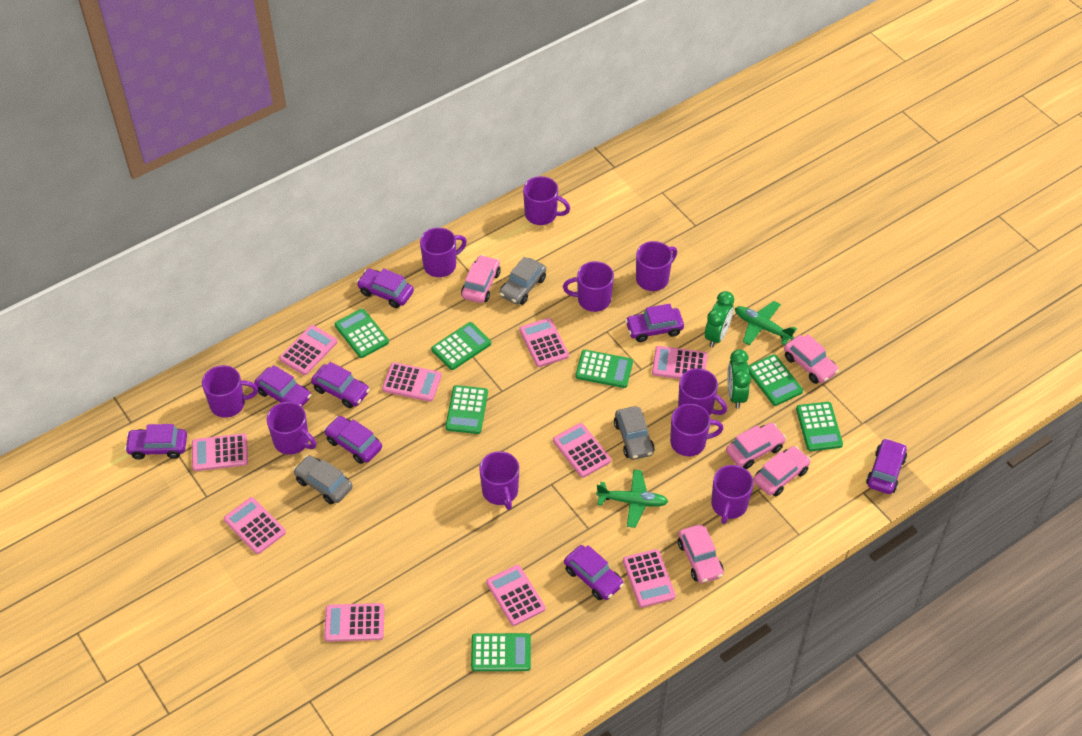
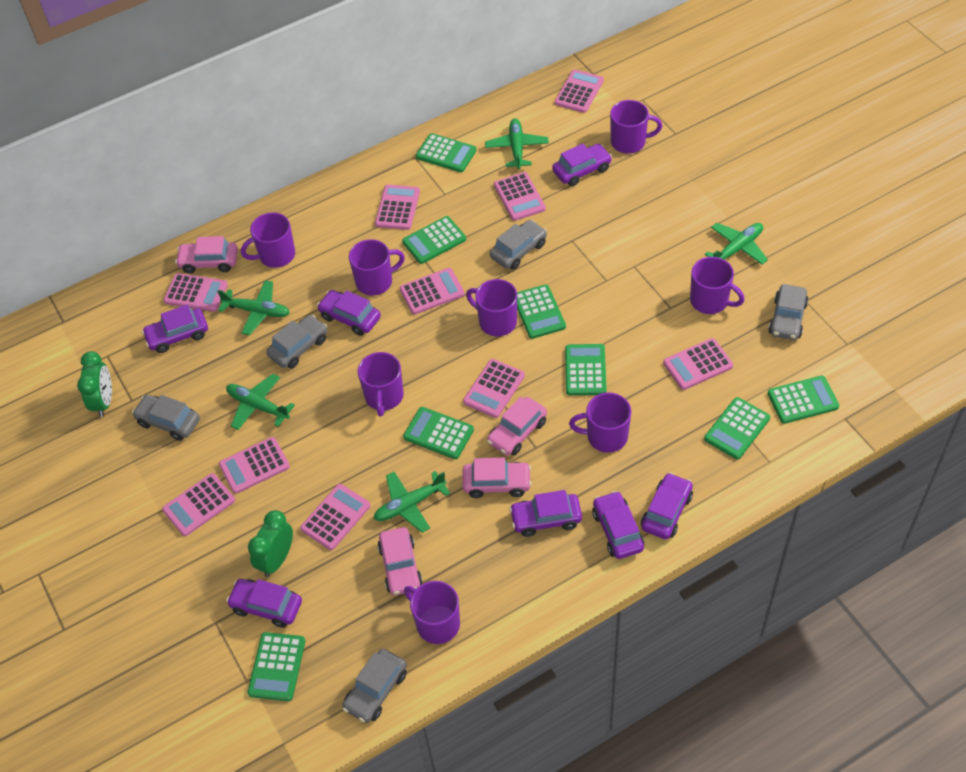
green calculator: 7 -> 8
green plane: 2 -> 5
grey car: 3 -> 5
pink car: 5 -> 4
purple car: 8 -> 7
purple mug: 10 -> 8

